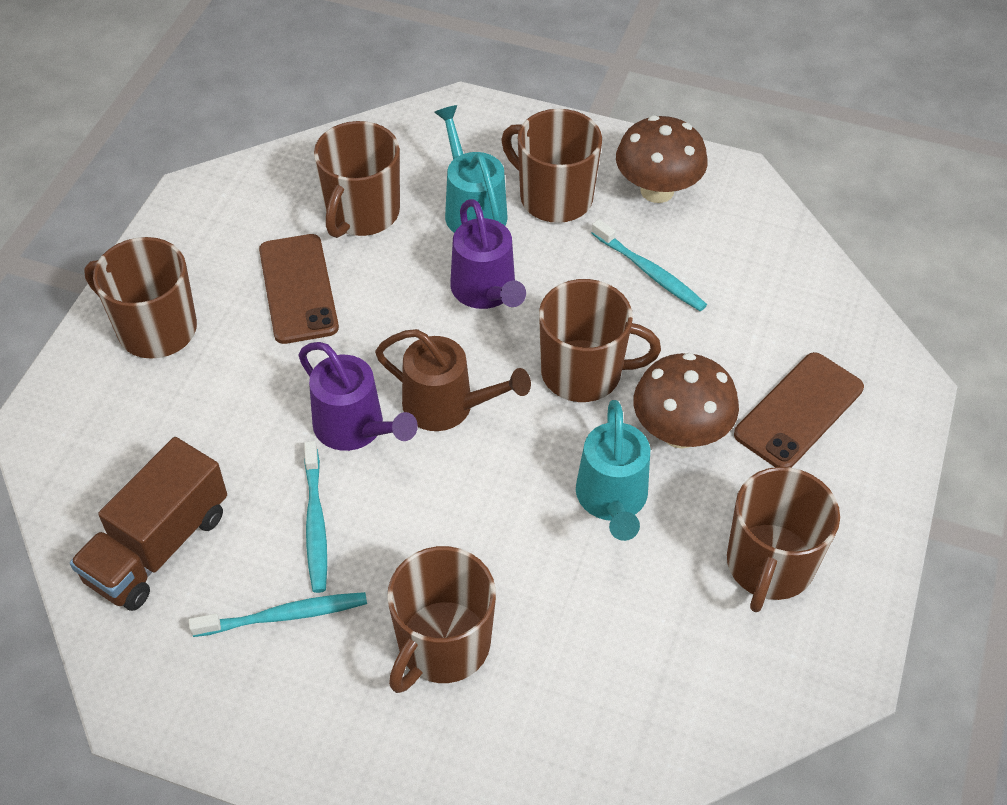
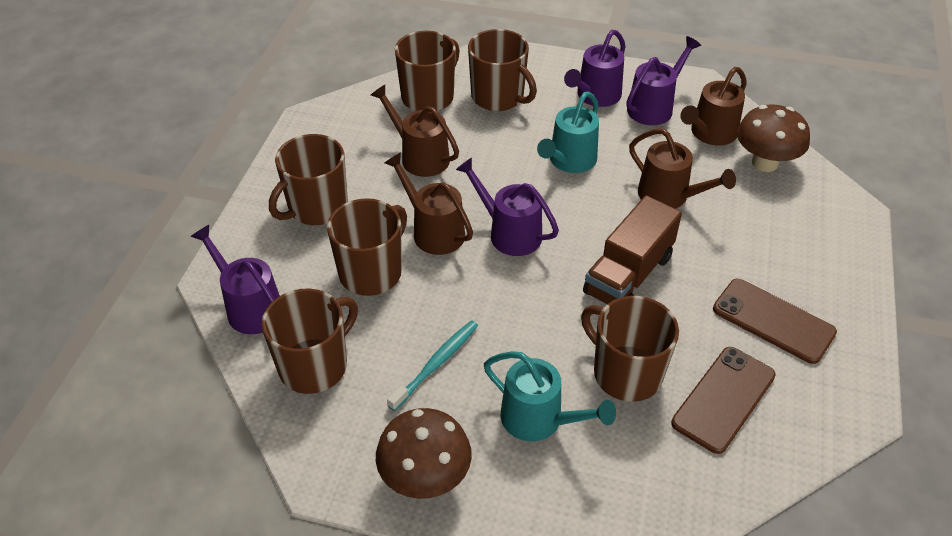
brown watering can: 1 -> 4
purple watering can: 2 -> 4
turquoise toothbrush: 3 -> 1

